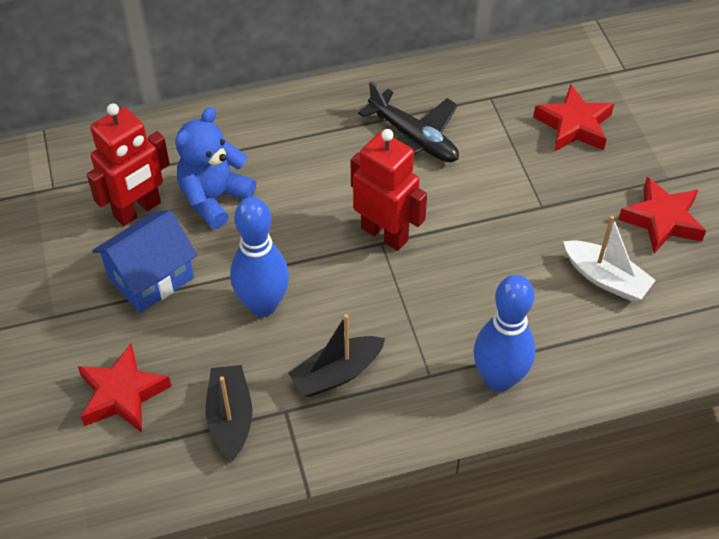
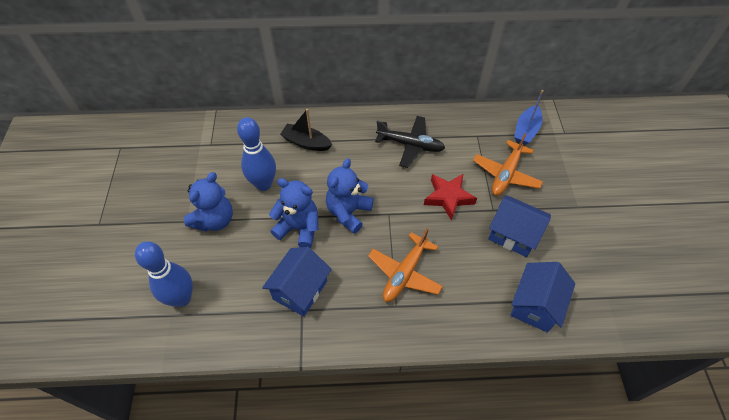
black boat: 2 -> 1
blue boat: 0 -> 1
blue house: 1 -> 3
blue teddy bear: 1 -> 3
orange plane: 0 -> 2
red robot: 2 -> 0
red star: 3 -> 1
white boat: 1 -> 0

